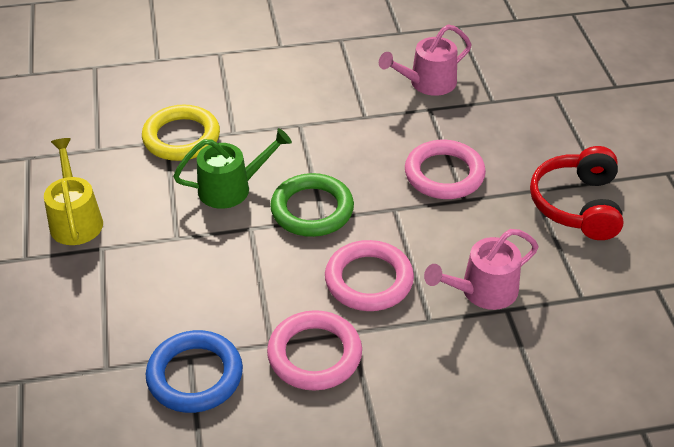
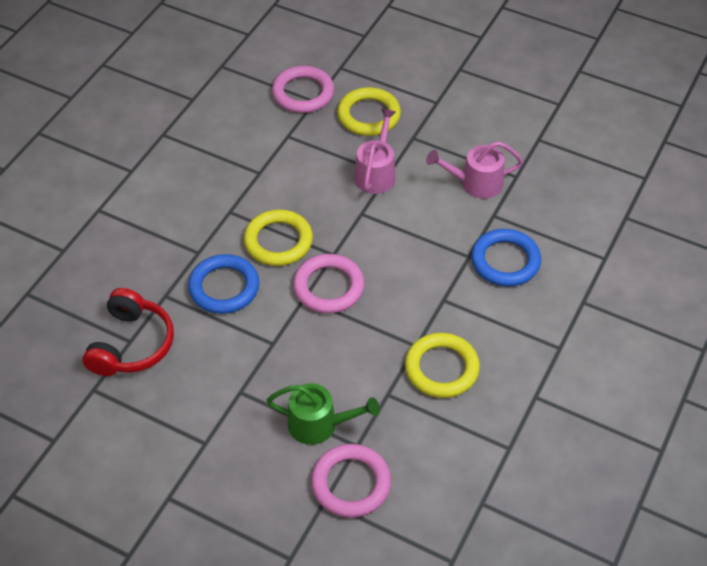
blue ring: 1 -> 2
green ring: 1 -> 0
yellow ring: 1 -> 3
yellow watering can: 1 -> 0

